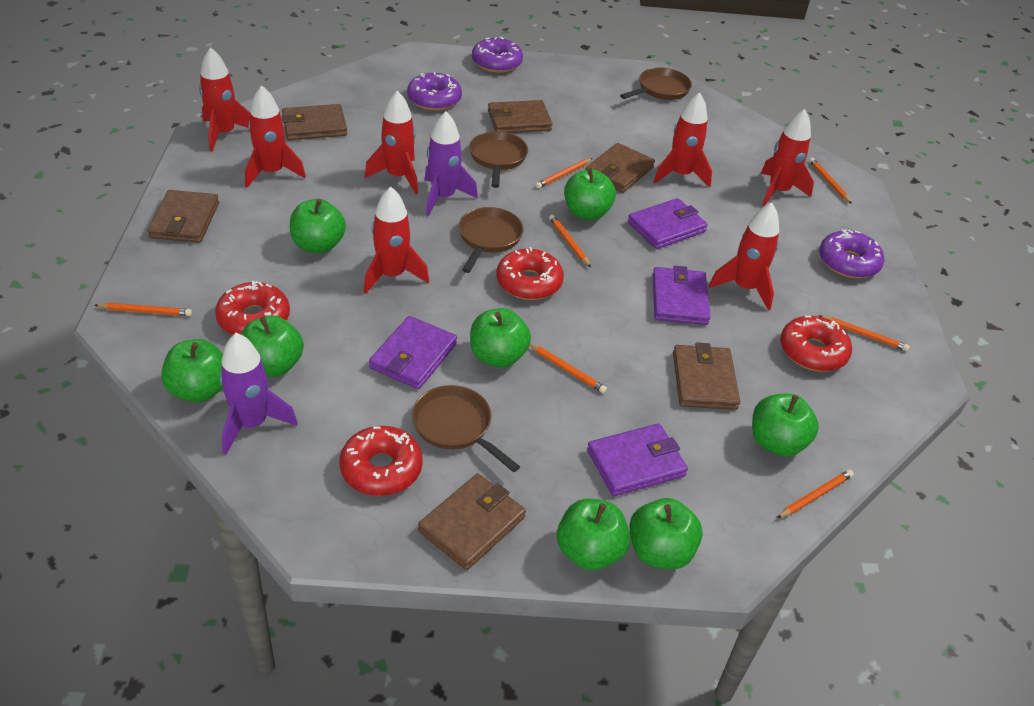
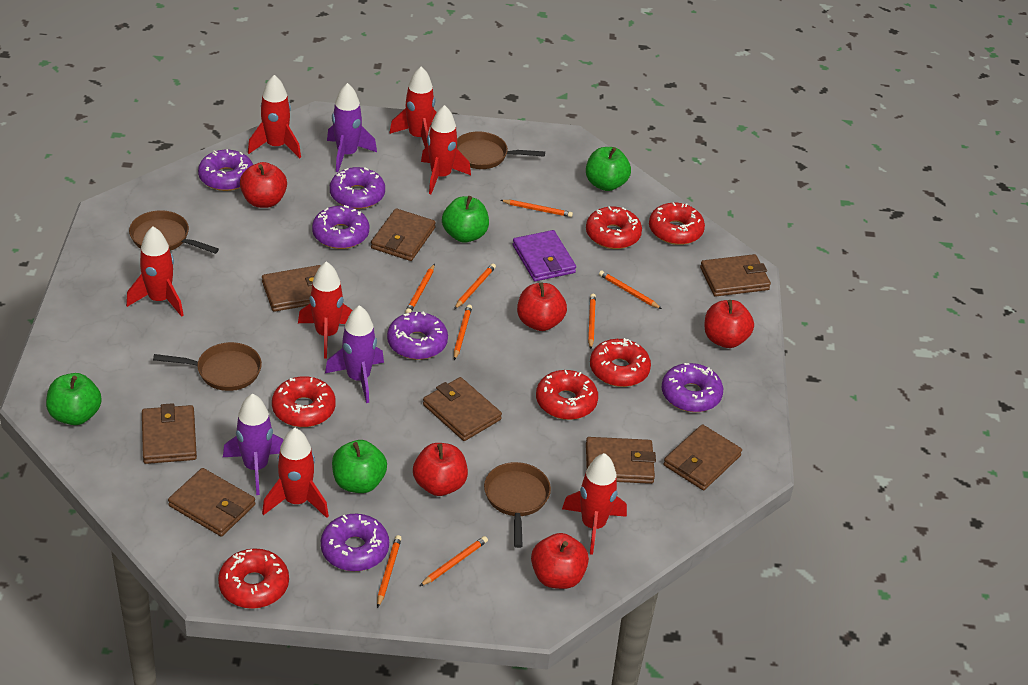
brown wallet: 6 -> 8
green apple: 8 -> 4
orange pencil: 7 -> 8
purple donut: 3 -> 6
purple rocket: 2 -> 3
purple wallet: 4 -> 1
red apple: 0 -> 5
red donut: 4 -> 6

